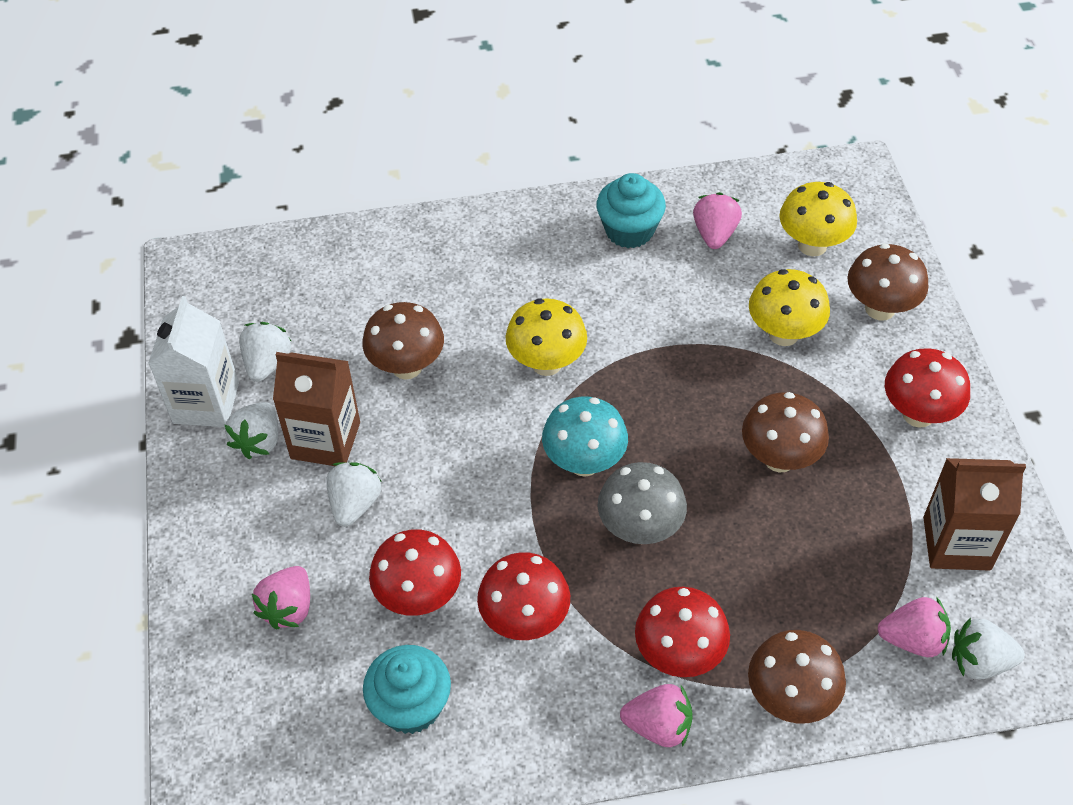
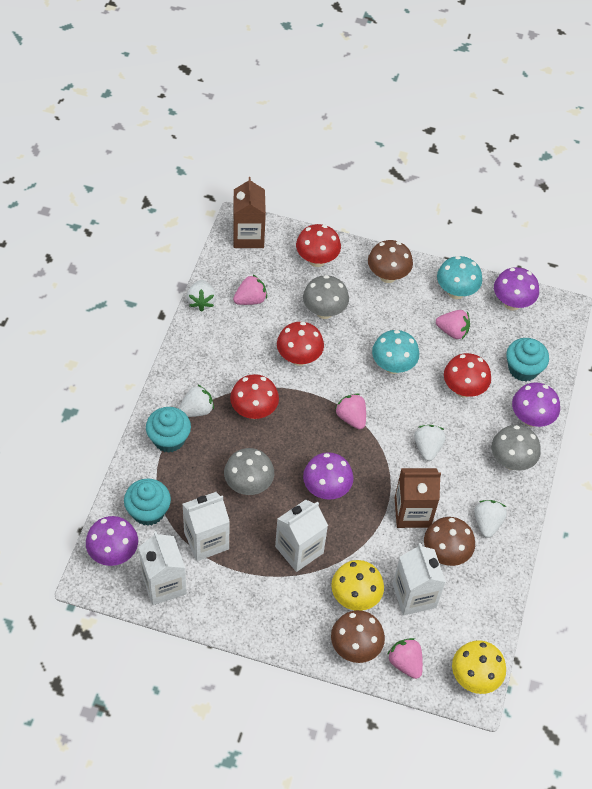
brown mushroom: 4 -> 3
grey mushroom: 1 -> 3
purple mushroom: 0 -> 4
turquoise cupcake: 2 -> 3
turquoise mushroom: 1 -> 2
white carton: 1 -> 4
yellow mushroom: 3 -> 2

